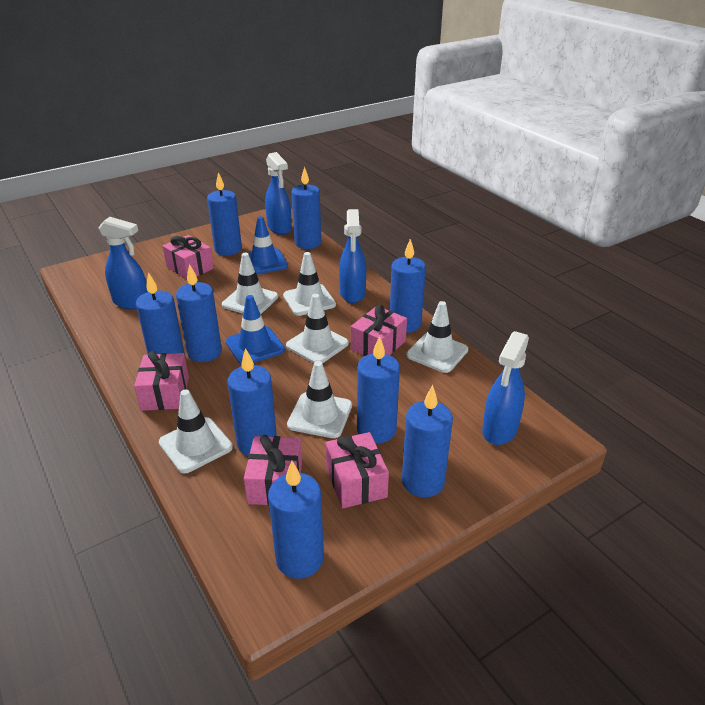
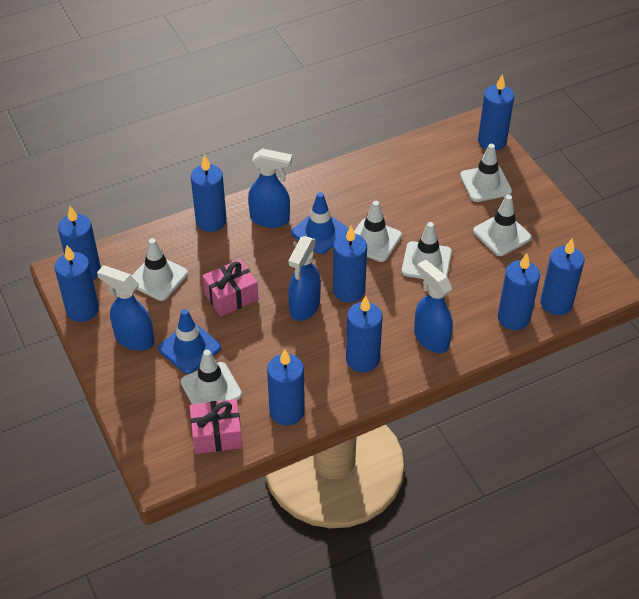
pink gift: 5 -> 2

